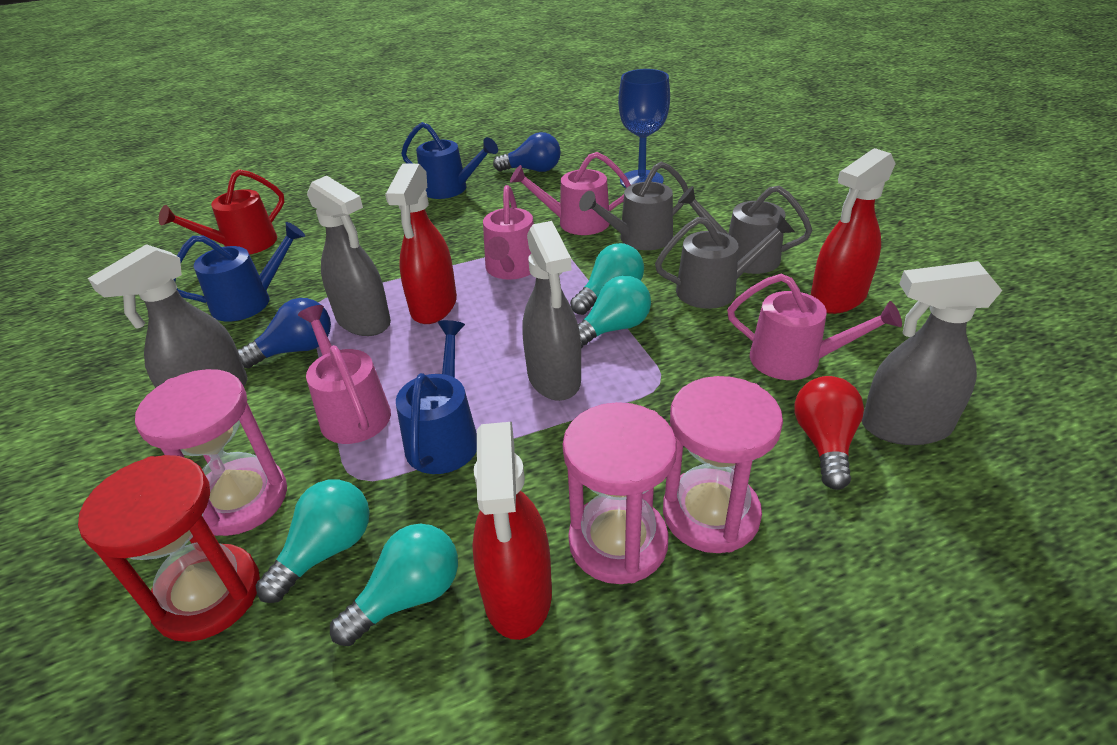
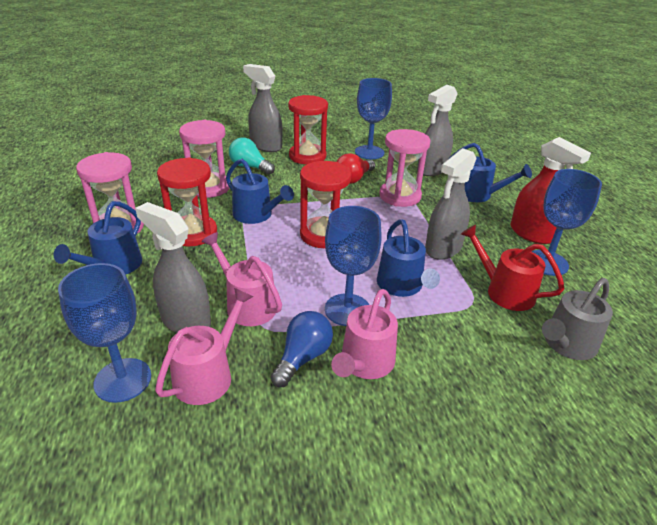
blue goblet: 1 -> 4
blue light bulb: 2 -> 1
blue watering can: 3 -> 4
grey watering can: 3 -> 1
pink watering can: 4 -> 3
red hourglass: 1 -> 3
red spray bottle: 3 -> 1
turquoise light bulb: 4 -> 1

